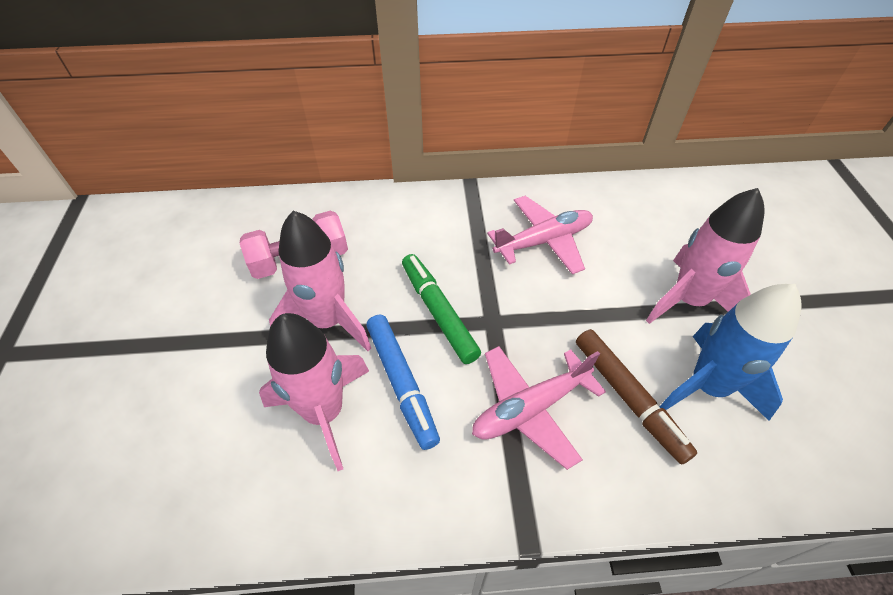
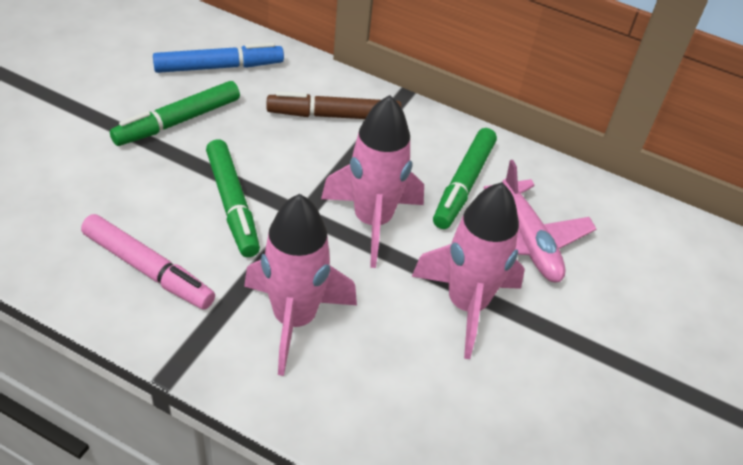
blue rocket: 1 -> 0
green marker: 1 -> 3
pink dumbbell: 1 -> 0
pink marker: 0 -> 1
pink plane: 2 -> 1

